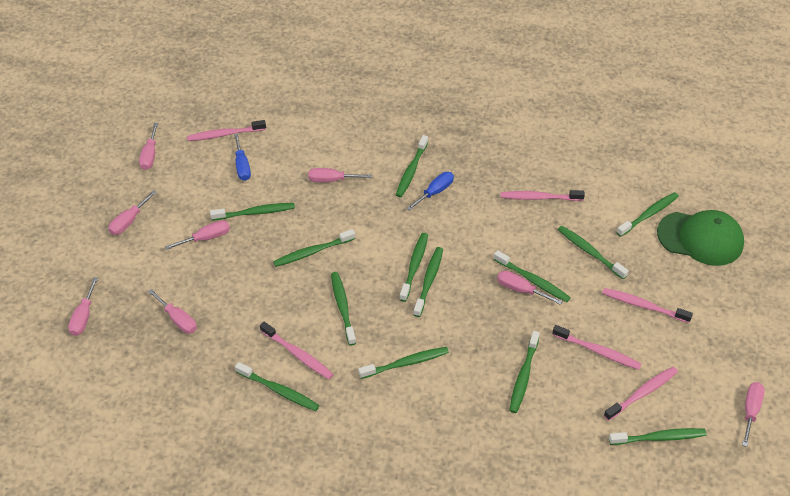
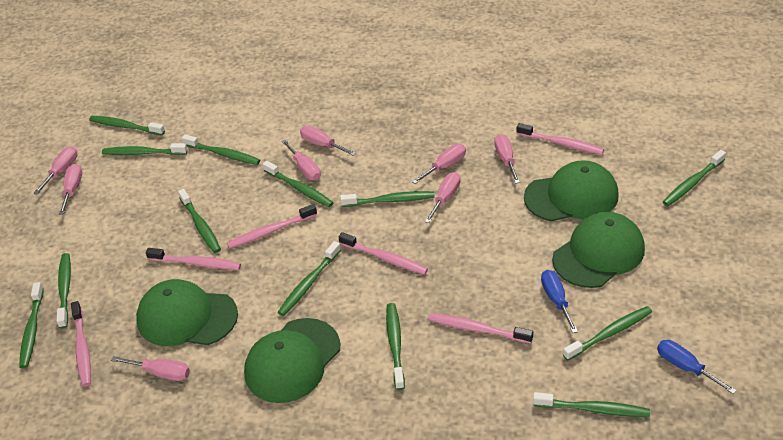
green cap: 1 -> 4

